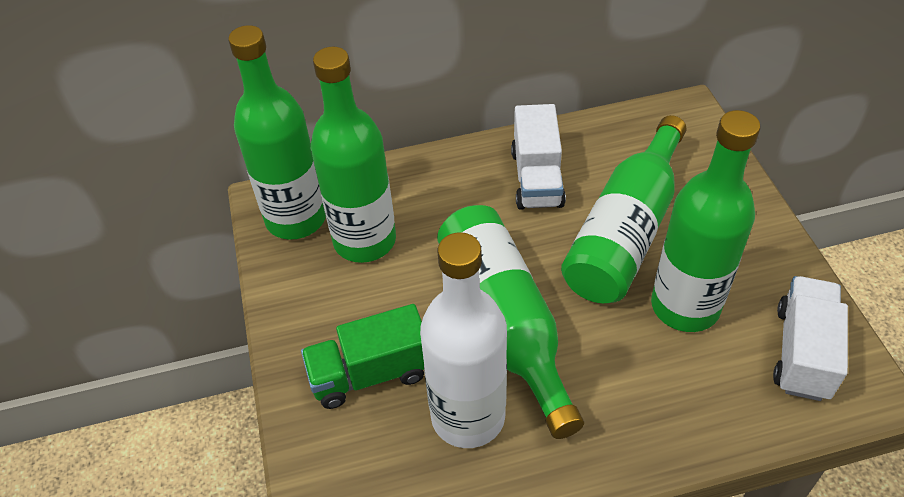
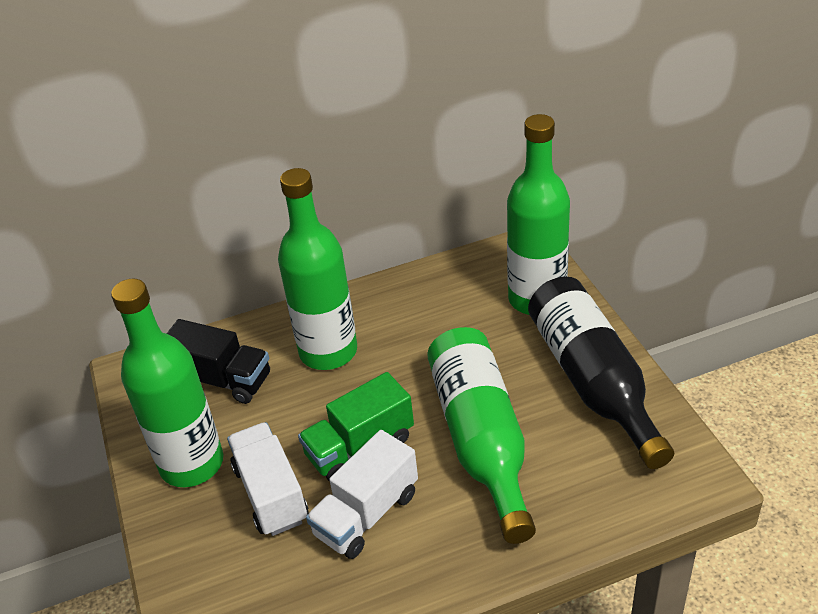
black bottle: 0 -> 1
black truck: 0 -> 1
green bottle: 5 -> 4
white bottle: 1 -> 0

